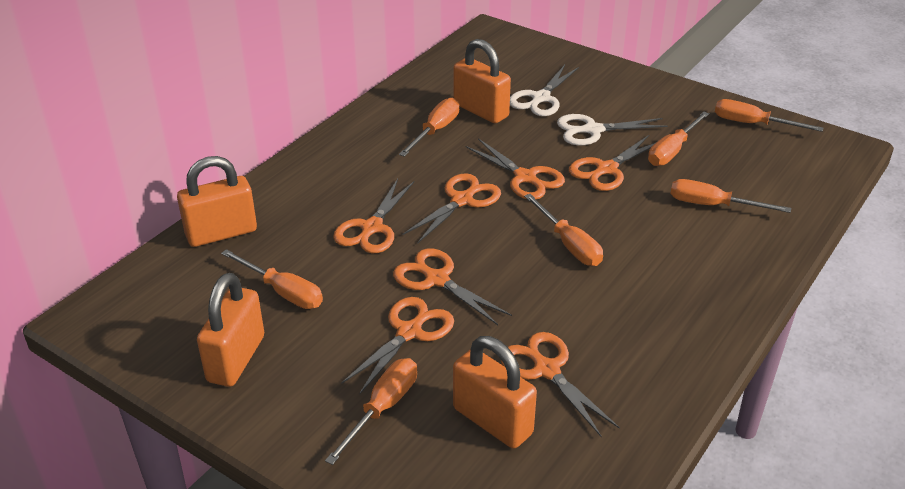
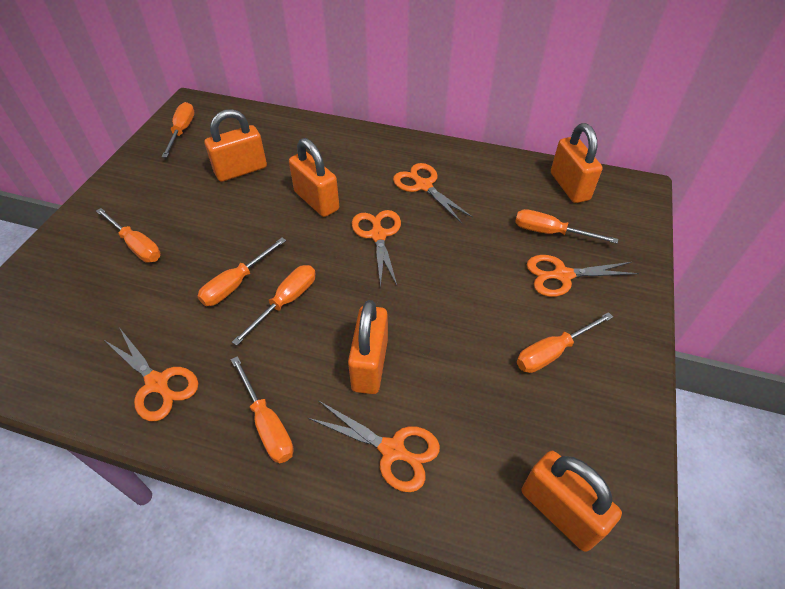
orange padlock: 4 -> 5
orange scissors: 7 -> 5
white scissors: 2 -> 0

